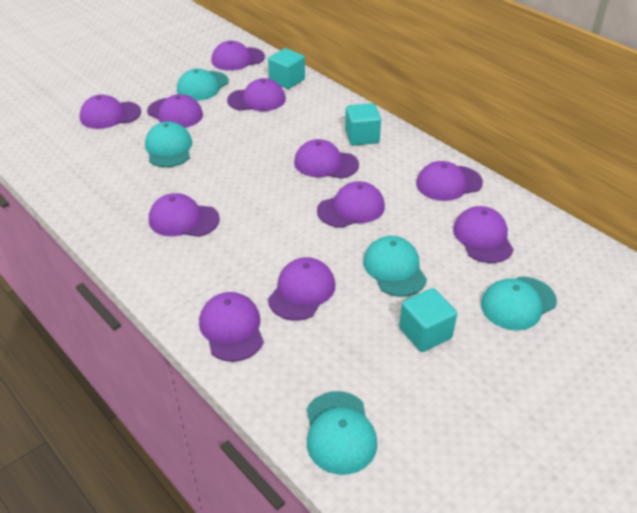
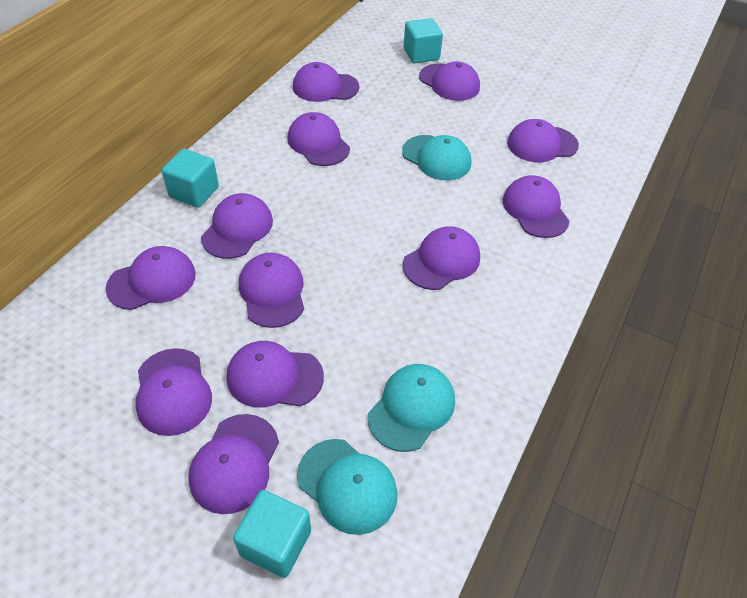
purple cap: 11 -> 12
turquoise cap: 5 -> 3

